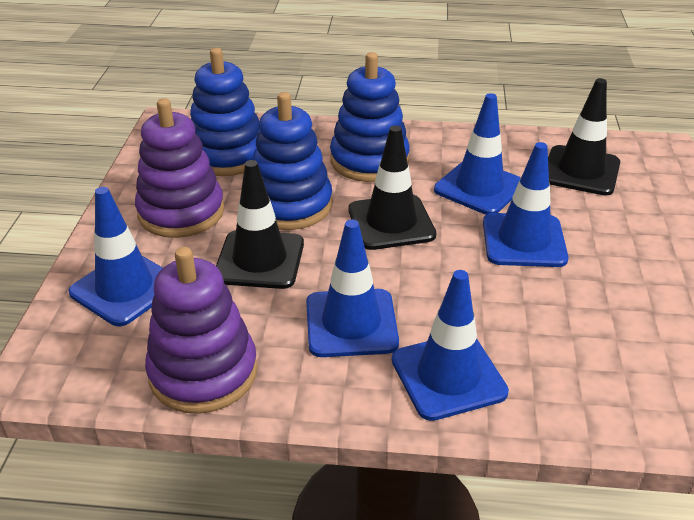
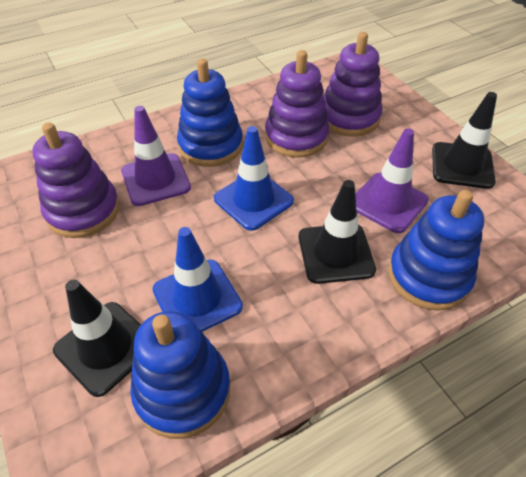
blue traffic cone: 5 -> 2
purple stacking toy: 2 -> 3
purple traffic cone: 0 -> 2

